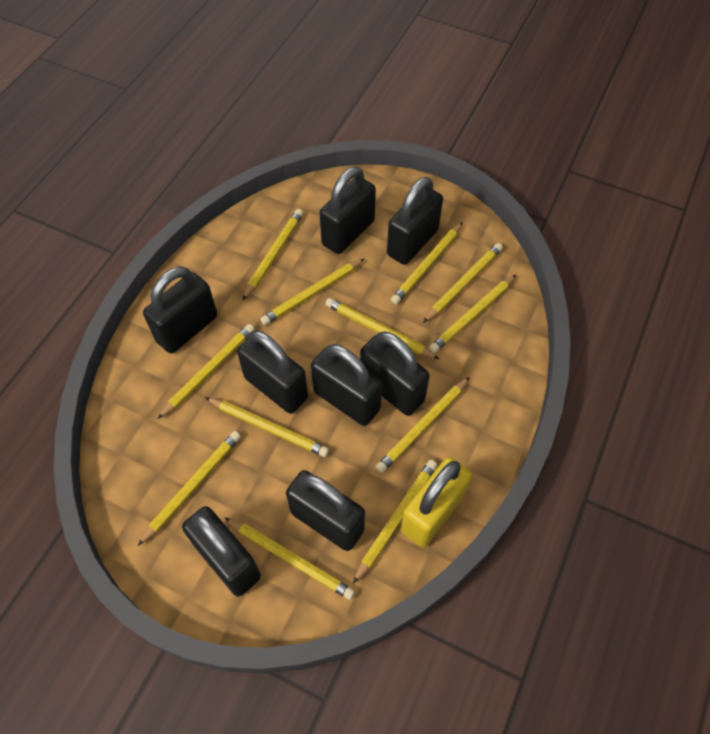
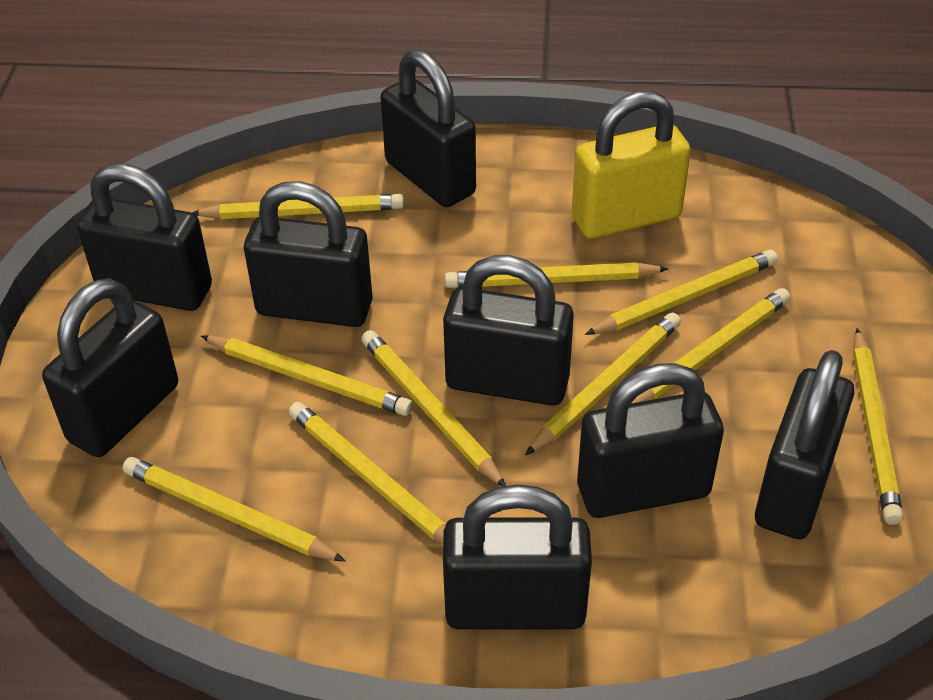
yellow pencil: 12 -> 10

